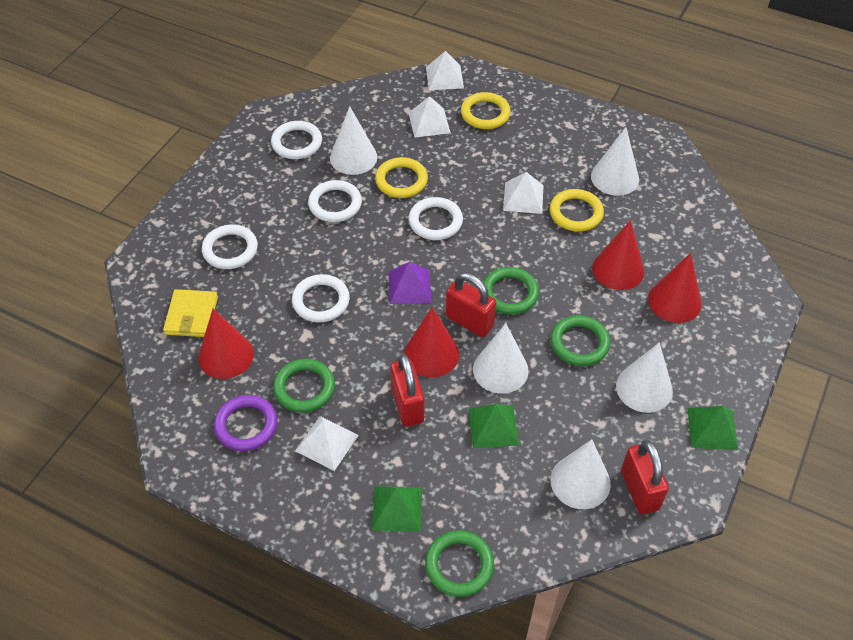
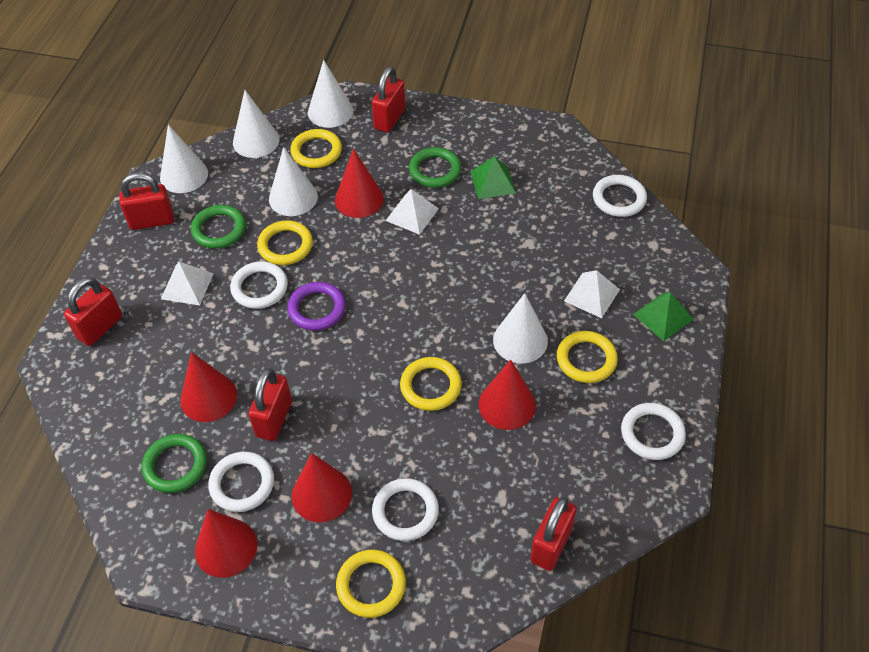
green pyramid: 3 -> 2
green ring: 4 -> 3
purple pyramid: 1 -> 0
red cone: 4 -> 5
red padlock: 3 -> 5
white pyramid: 4 -> 3
yellow ring: 3 -> 5
yellow wallet: 1 -> 0

